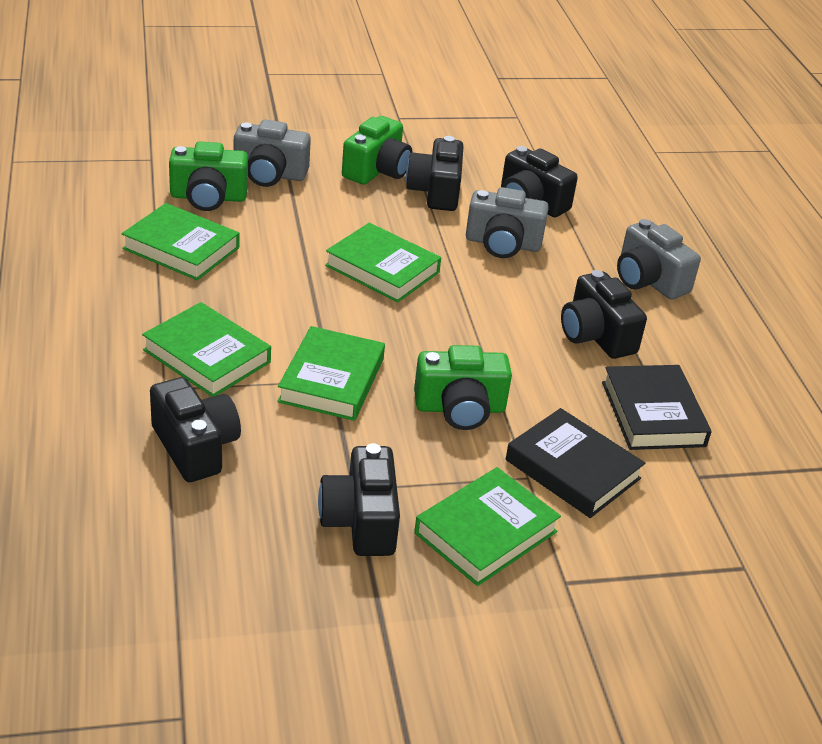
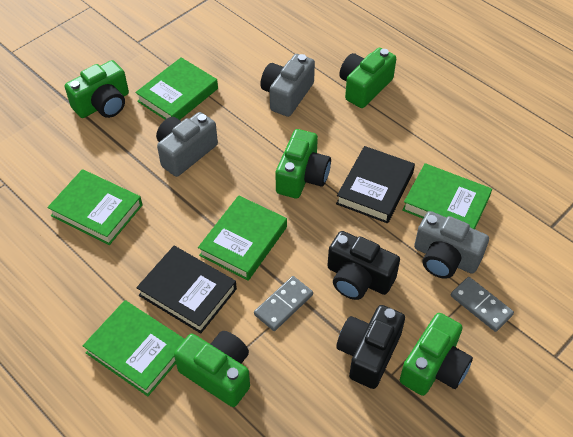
black camera: 5 -> 2
green camera: 3 -> 5
grey domino: 0 -> 2

